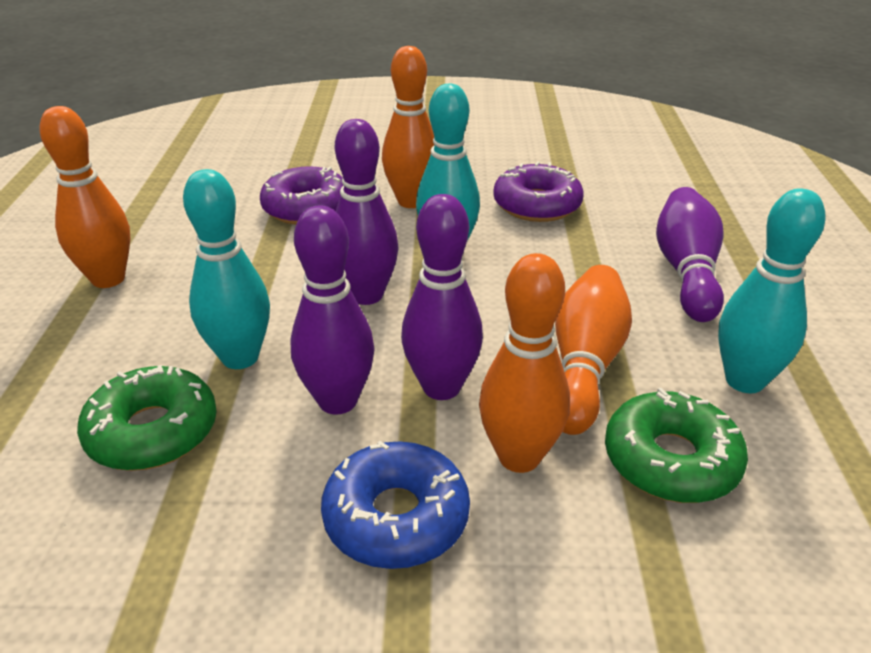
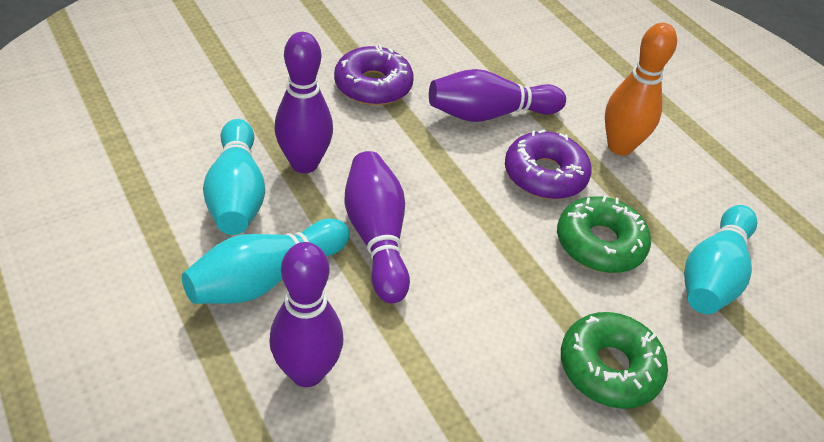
blue donut: 1 -> 0
orange bowling pin: 4 -> 1

